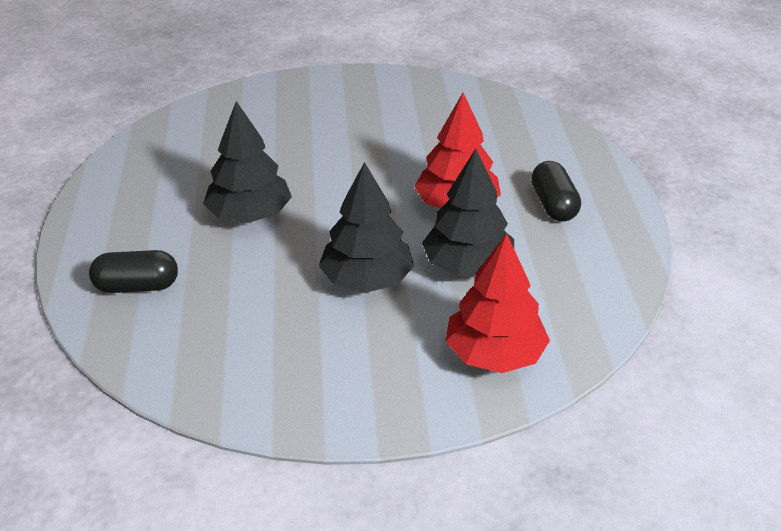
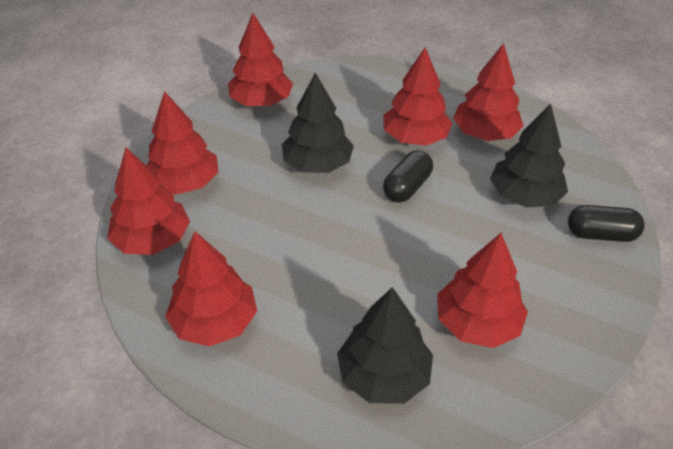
red tree: 2 -> 7

